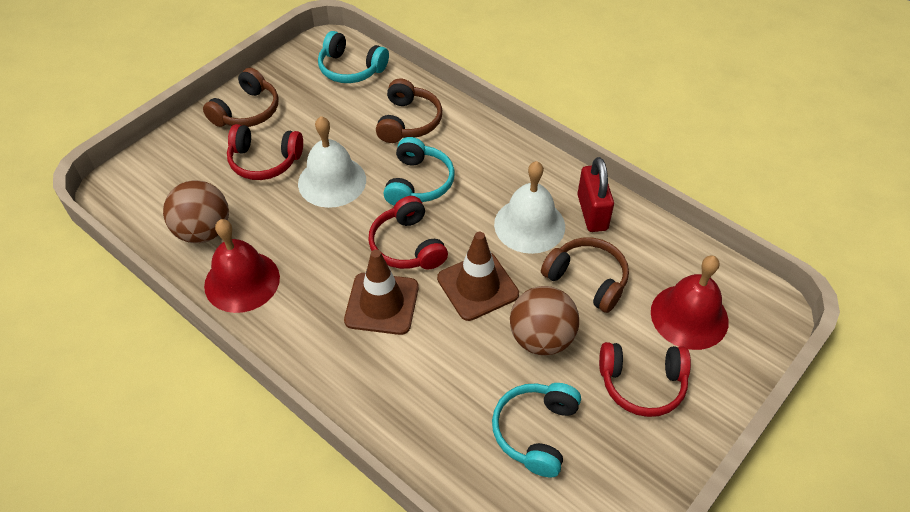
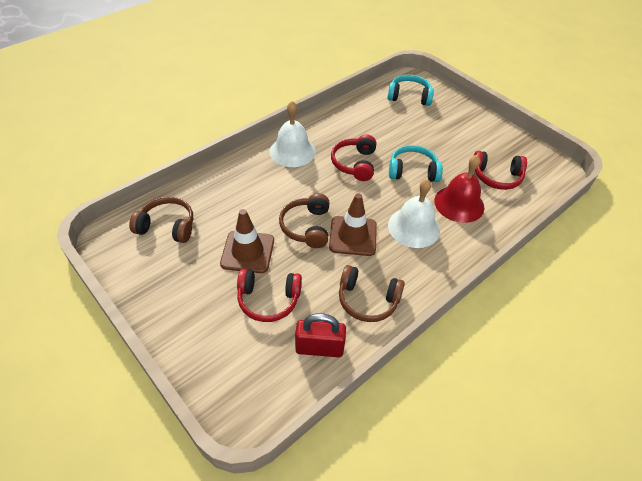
brown ball: 2 -> 0
red bell: 2 -> 1
turquoise headphones: 3 -> 2

